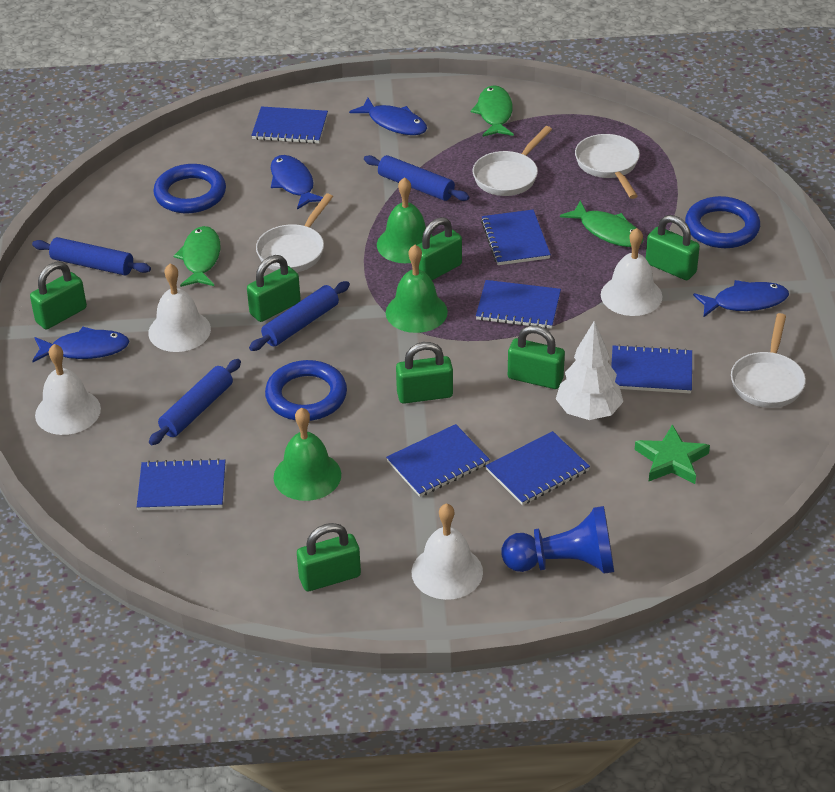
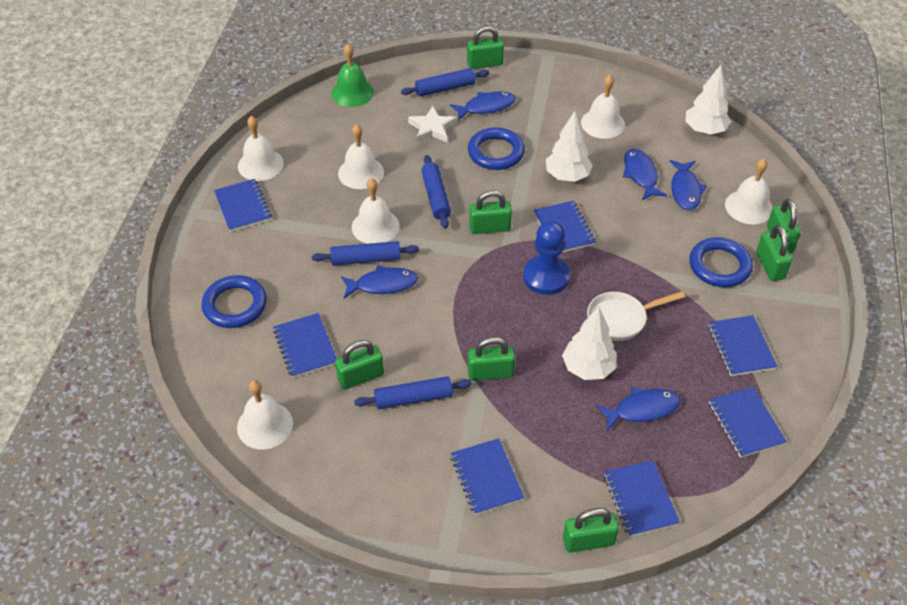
blue fish: 4 -> 5
green bell: 3 -> 1
green fish: 3 -> 0
green star: 1 -> 0
white bell: 4 -> 6
white pan: 4 -> 1
white star: 0 -> 1
white tree: 1 -> 3

